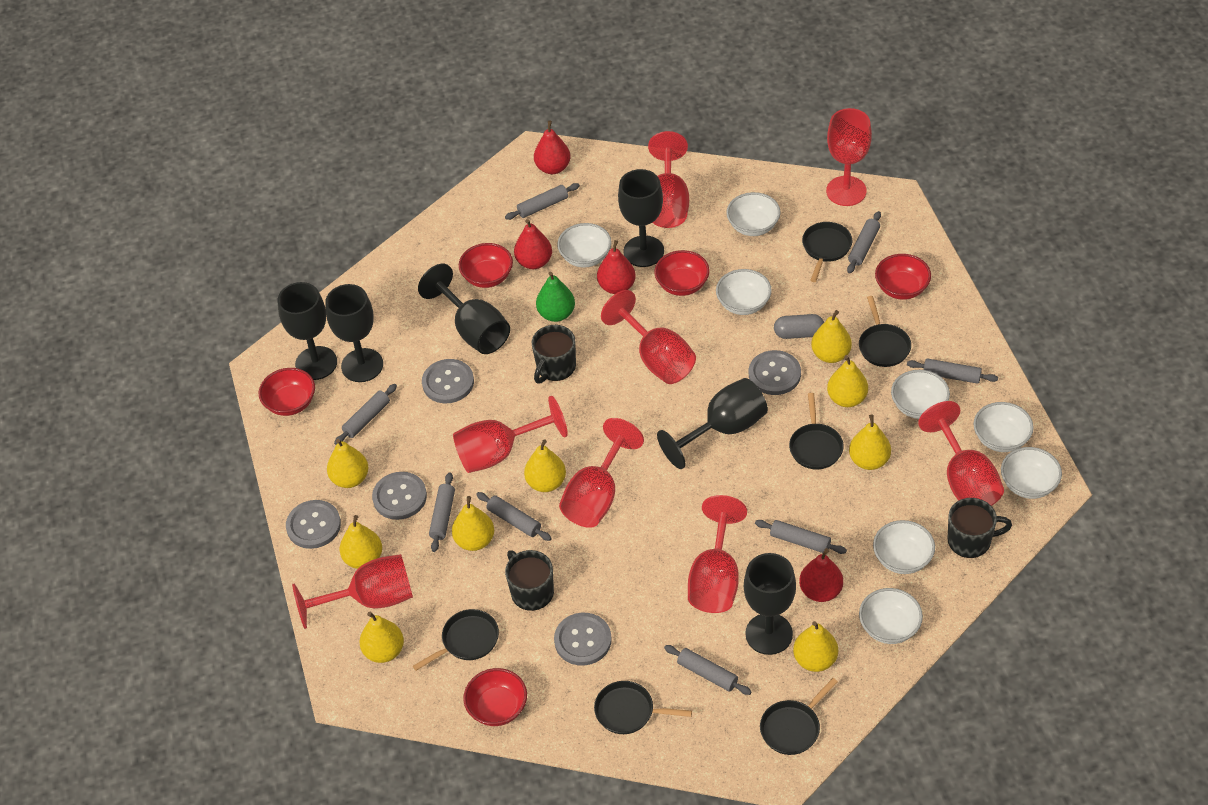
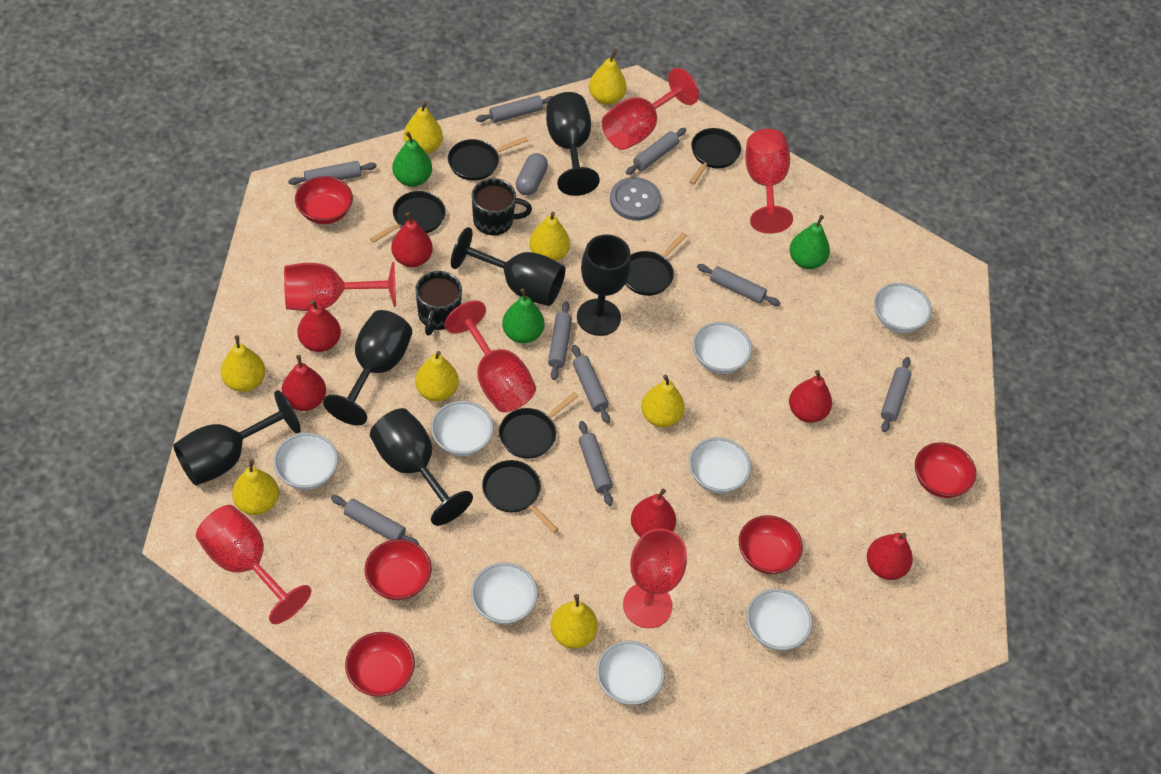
black mug: 3 -> 2
green pear: 1 -> 3
grey button: 5 -> 1
grey rolling pin: 8 -> 9
red goblet: 8 -> 6
red pear: 4 -> 6
yellow pear: 9 -> 8

